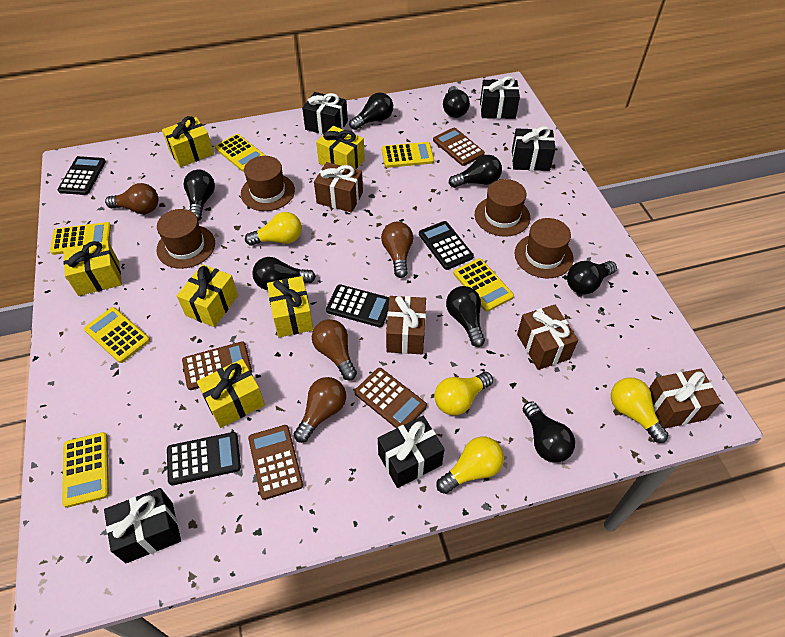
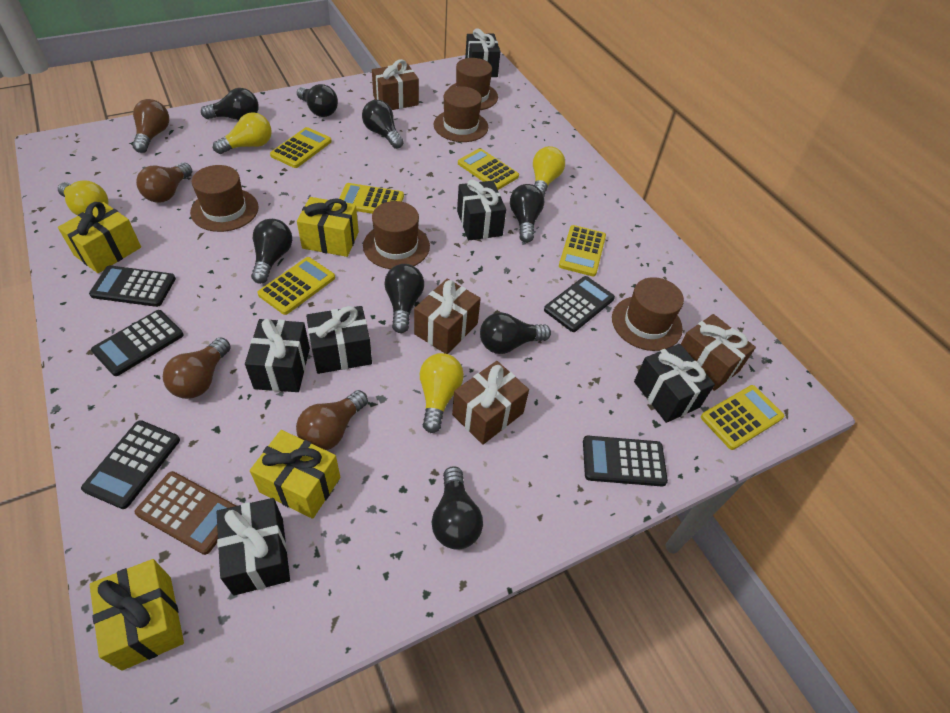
black calculator: 4 -> 5
black gift: 5 -> 6
brown calculator: 4 -> 1
brown hat: 4 -> 5
yellow gift: 6 -> 4

